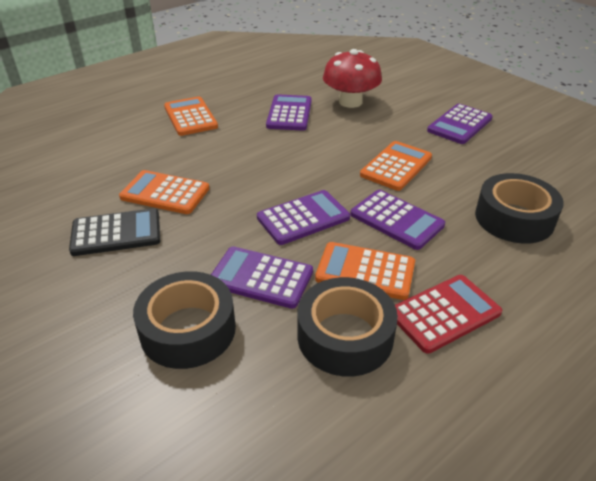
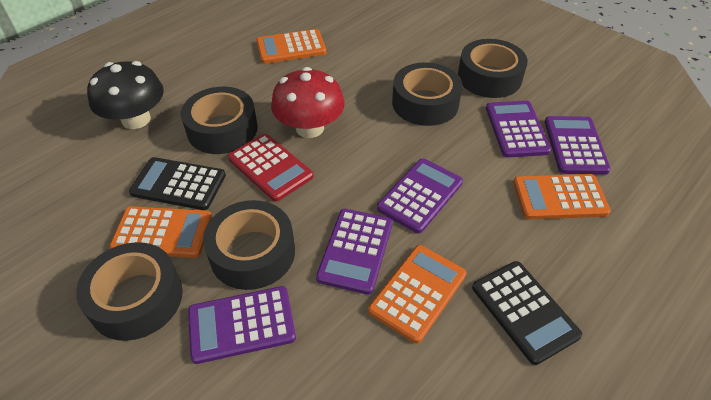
black calculator: 1 -> 2
black mushroom: 0 -> 1
black tape: 3 -> 5

